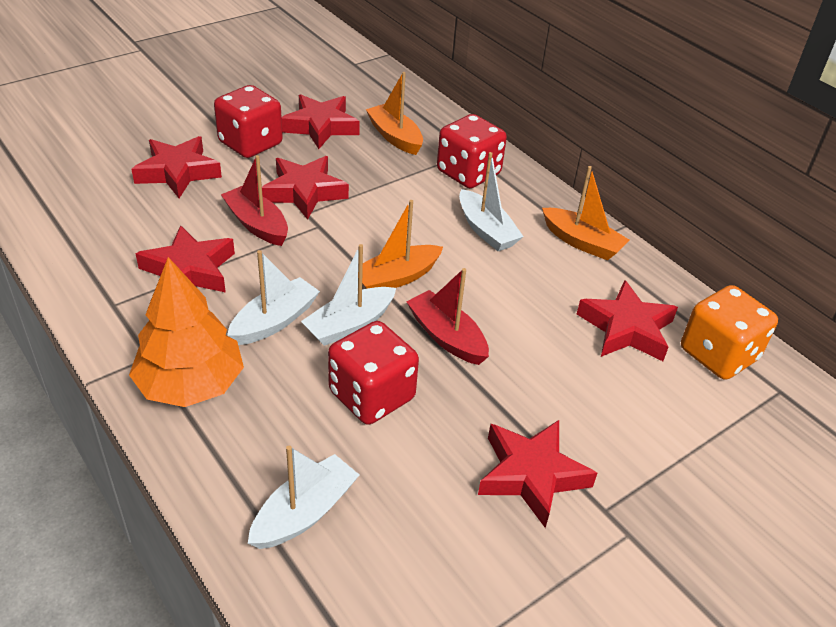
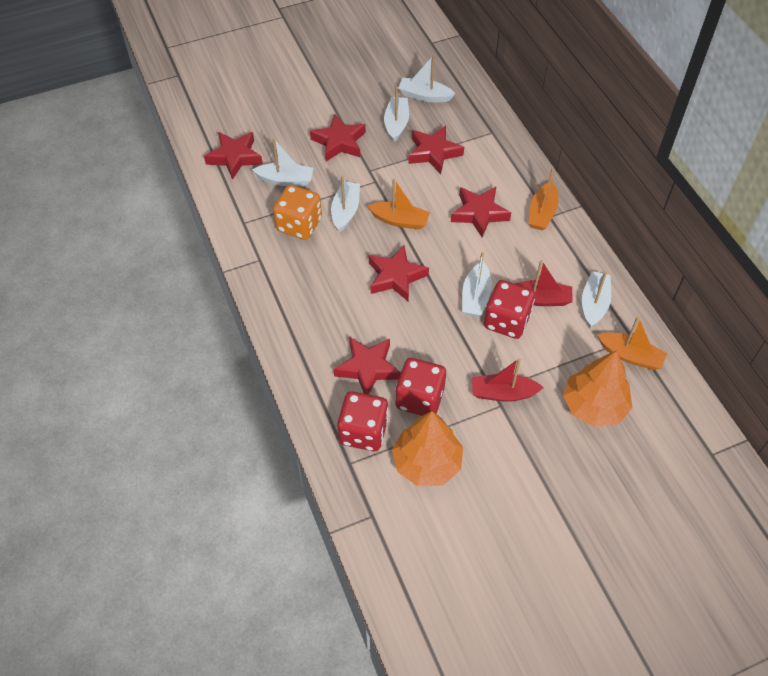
orange tree: 1 -> 2
white boat: 4 -> 6

